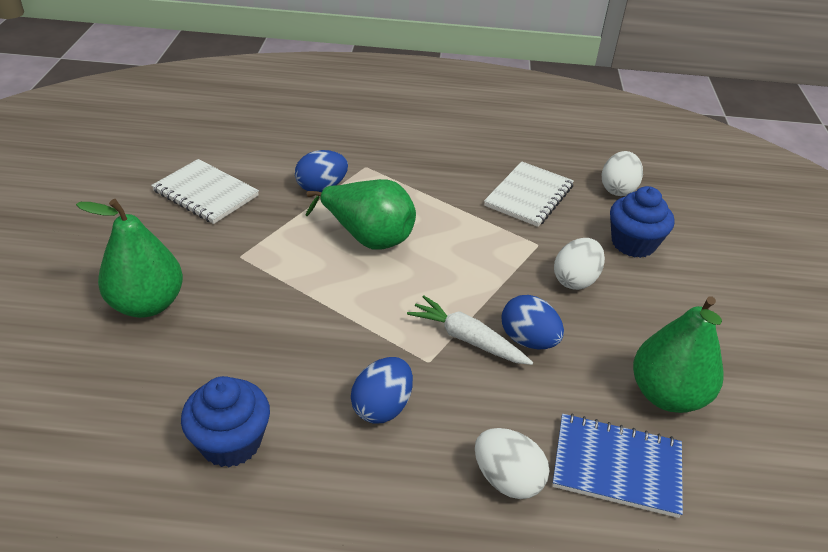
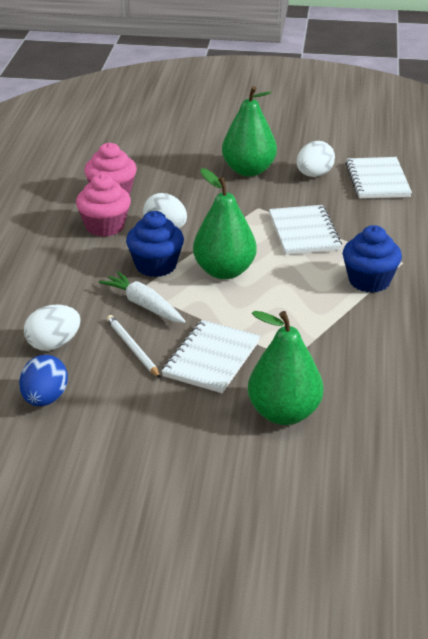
blue egg: 3 -> 1
blue notebook: 1 -> 0
pink cupcake: 0 -> 2
white notebook: 2 -> 3
white pencil: 0 -> 1

